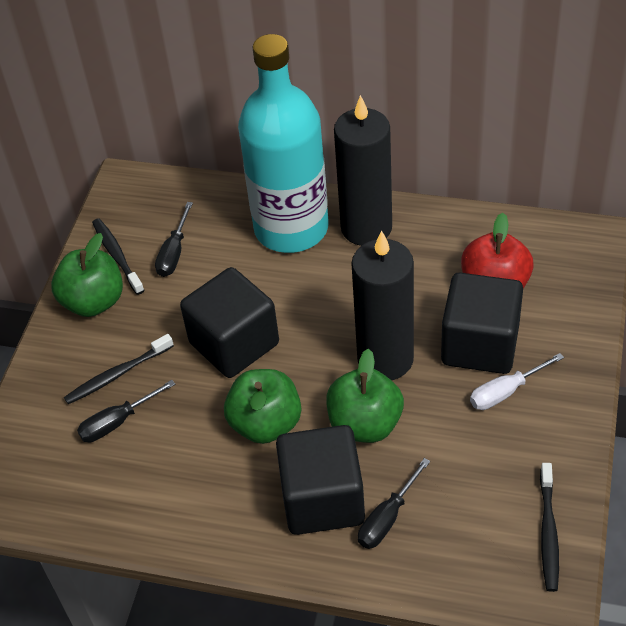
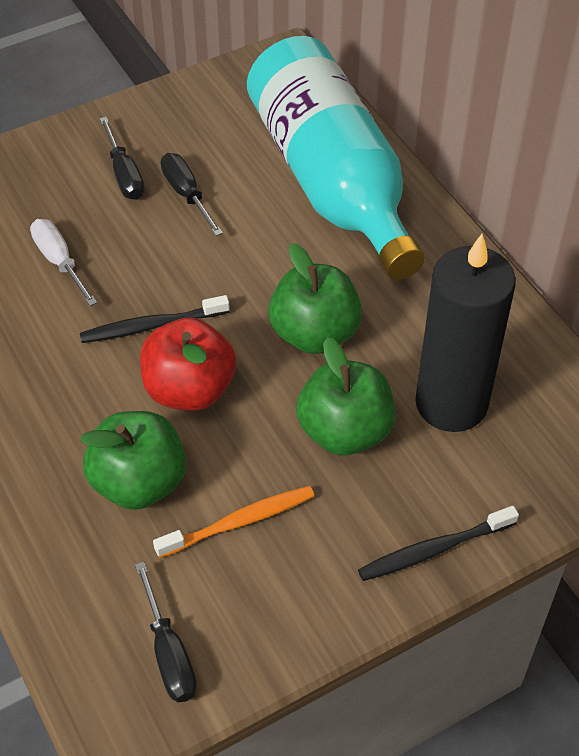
black candle: 2 -> 1
black cube: 3 -> 0
black toothbrush: 3 -> 2
orange toothbrush: 0 -> 1

